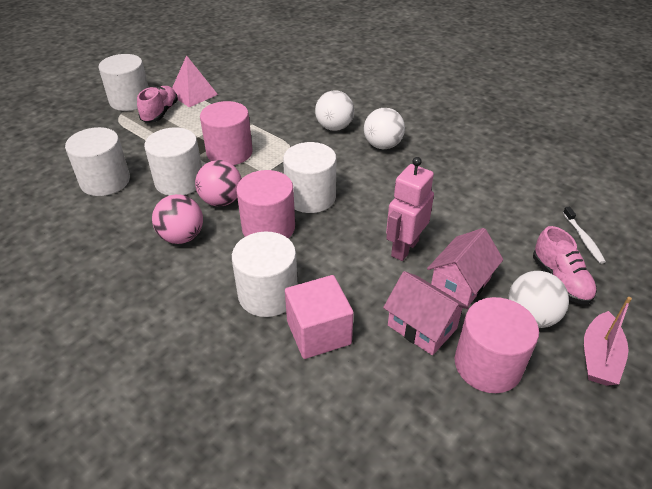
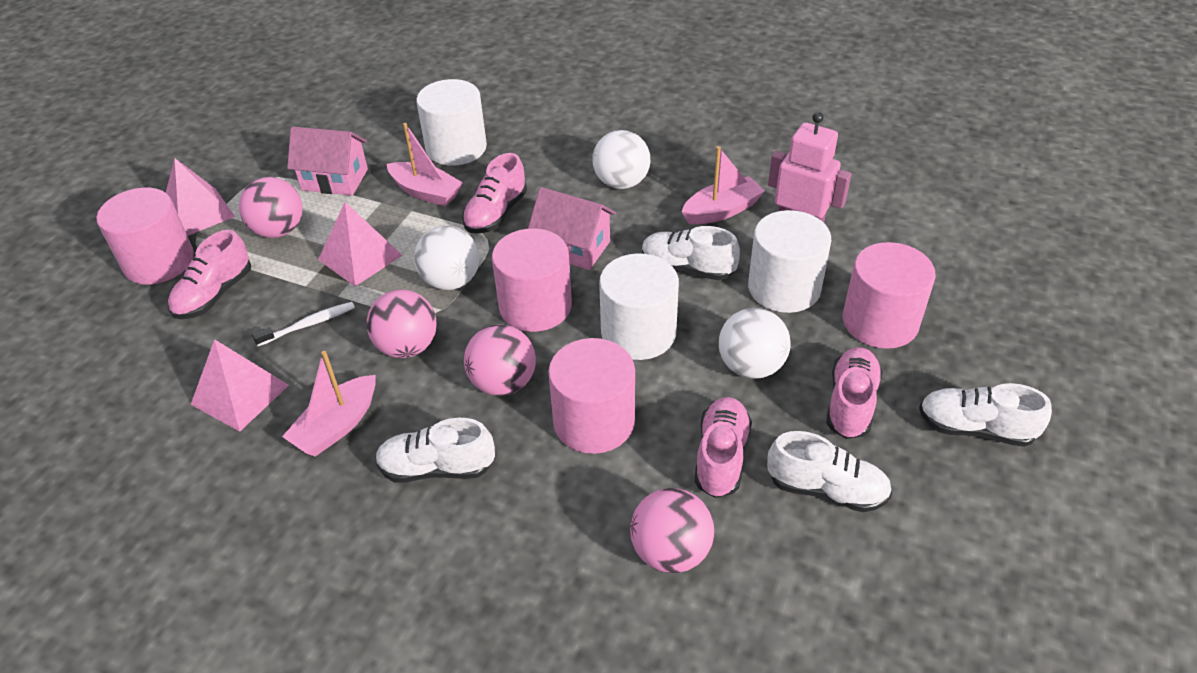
pink ball: 2 -> 4
pink boat: 1 -> 3
pink cube: 1 -> 0
pink cylinder: 3 -> 4
pink pyramid: 1 -> 3
pink shoe: 2 -> 4
white cylinder: 5 -> 3
white shoe: 0 -> 4

